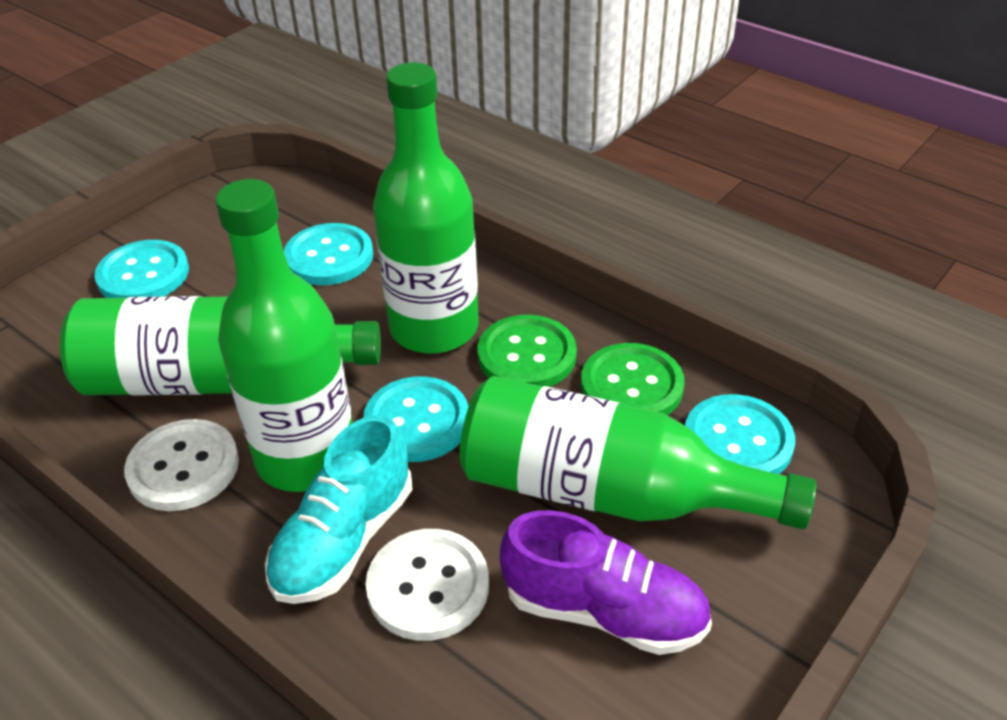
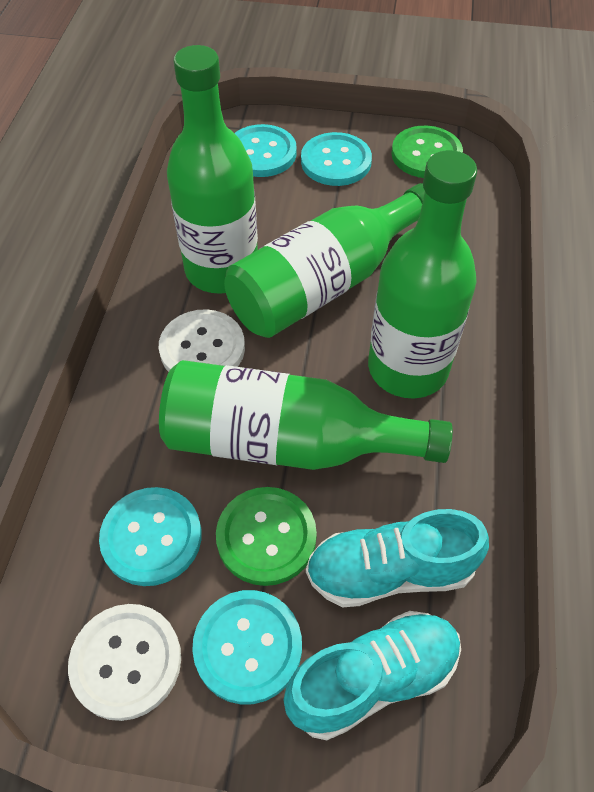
purple shoe: 1 -> 0
turquoise shoe: 1 -> 2

